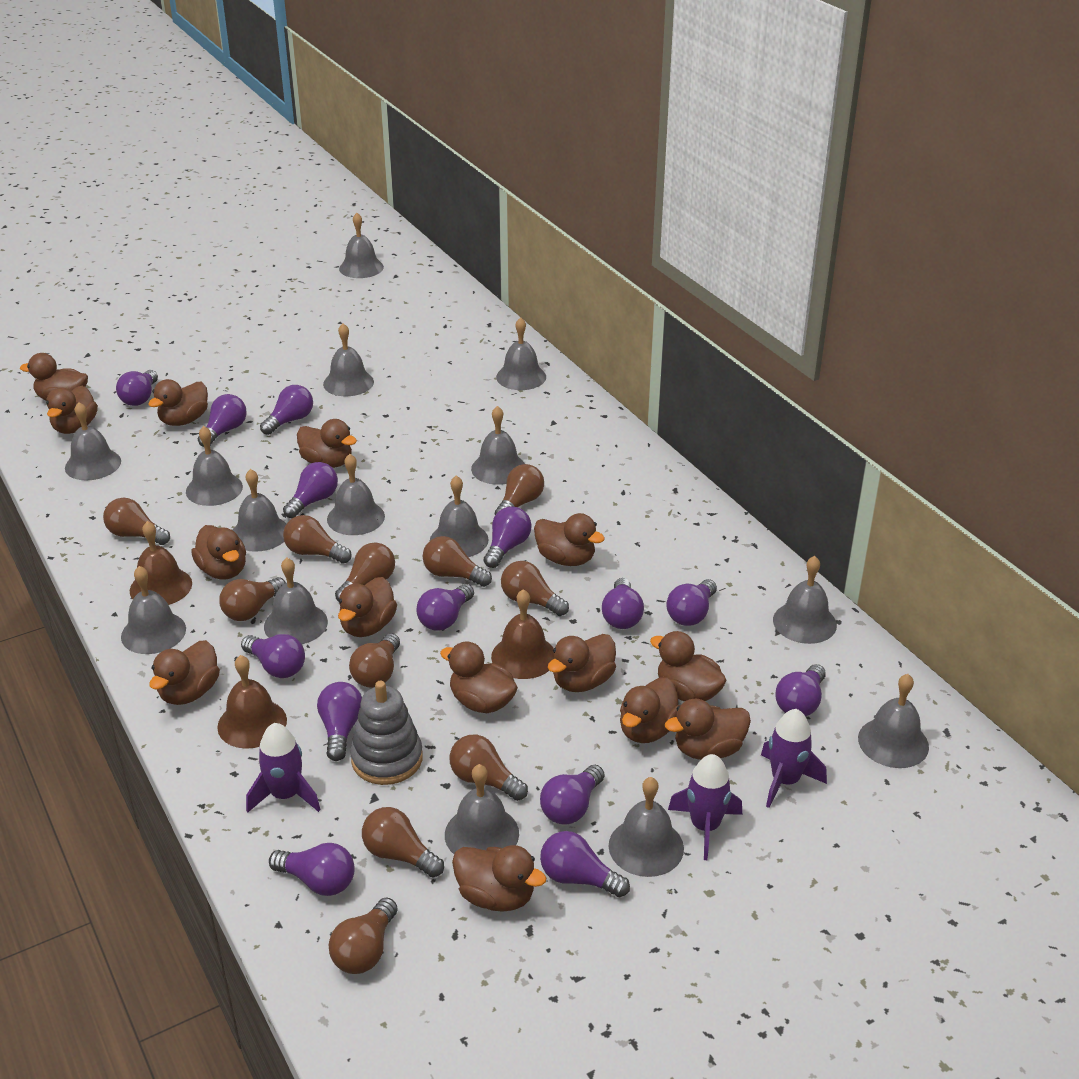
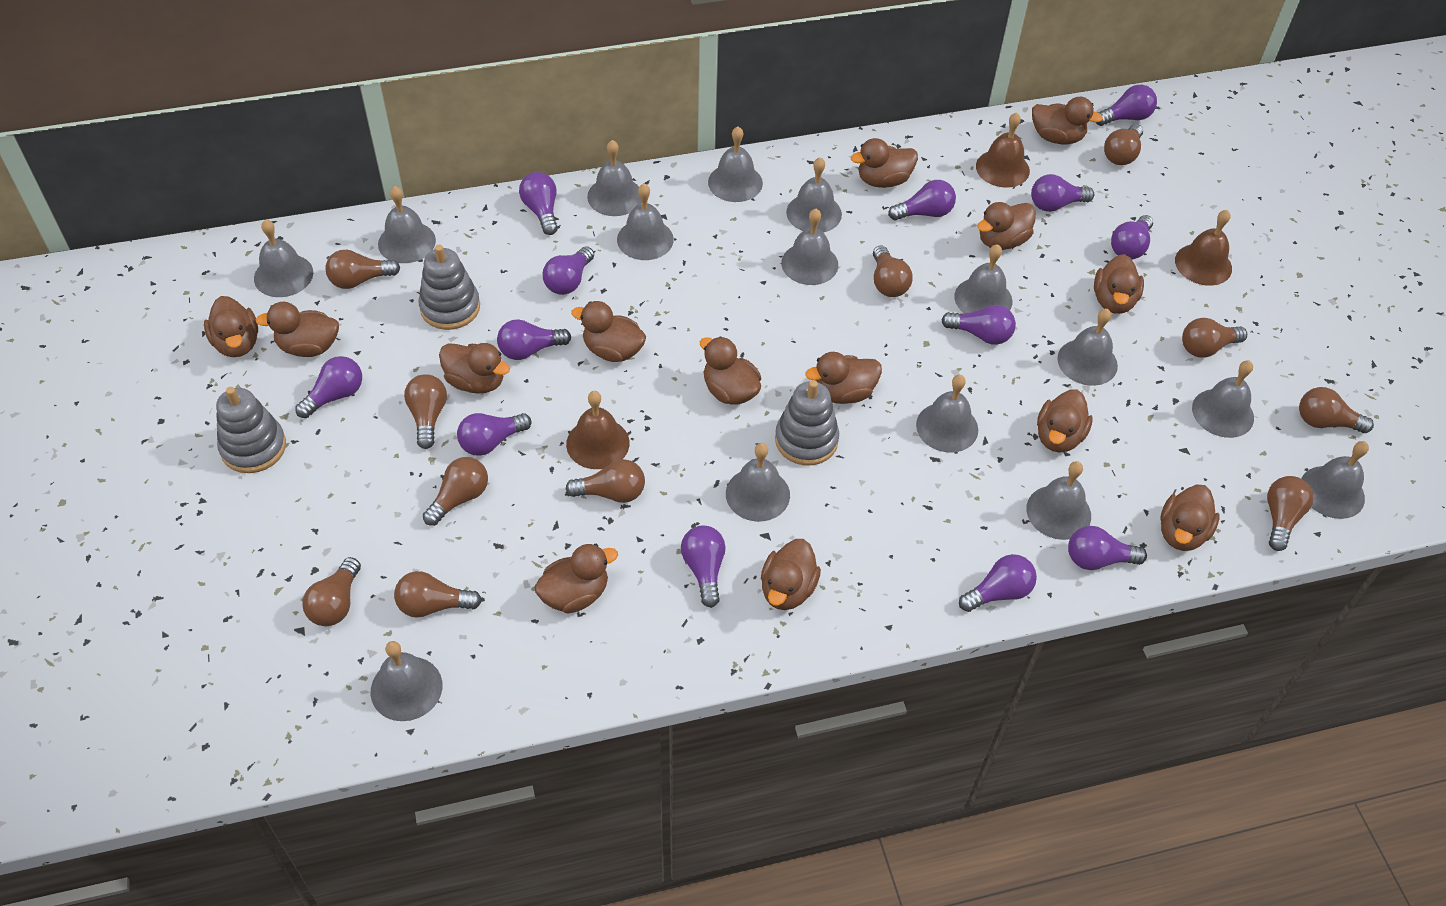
grey stacking toy: 1 -> 3
purple light bulb: 14 -> 13
purple rocket: 3 -> 0

